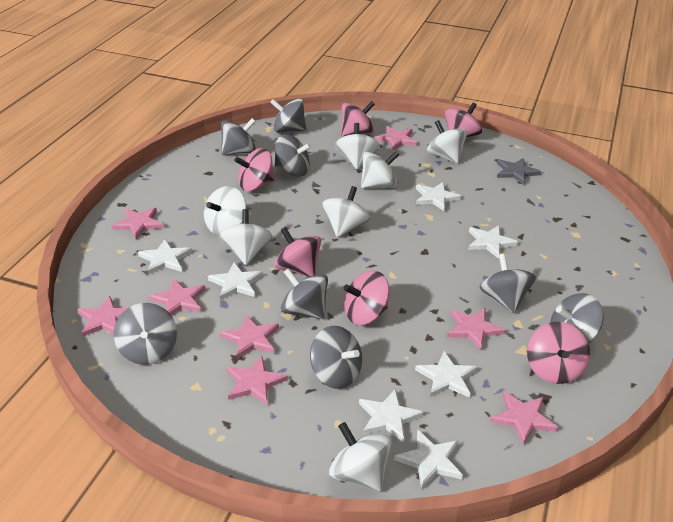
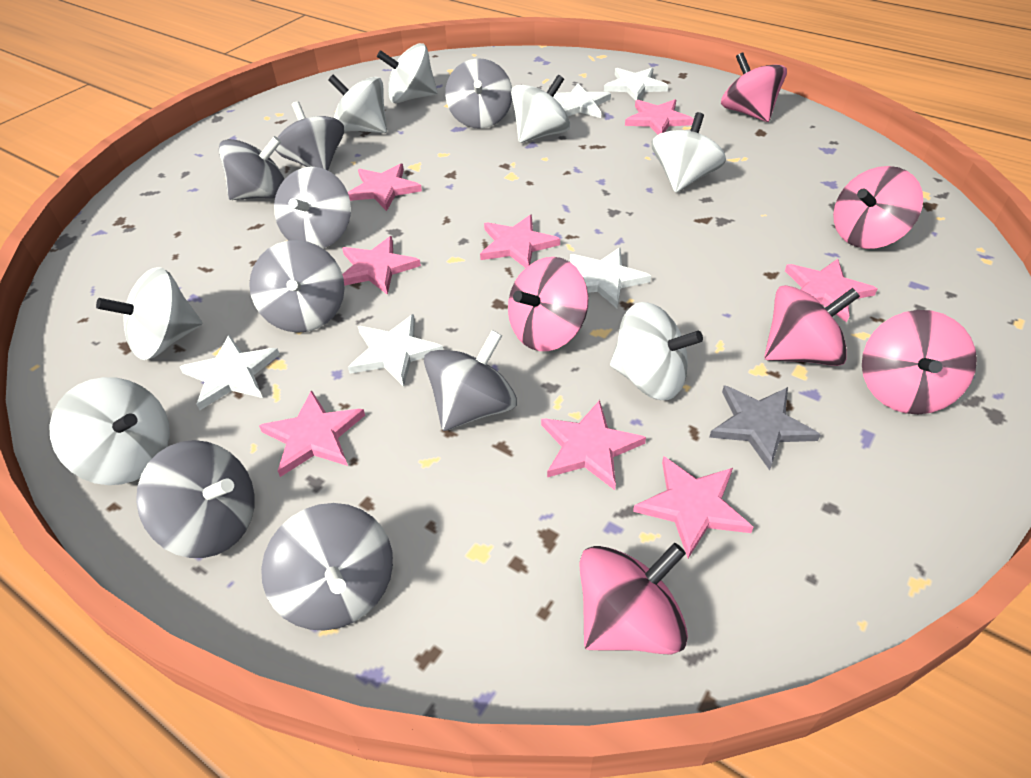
white star: 7 -> 5

